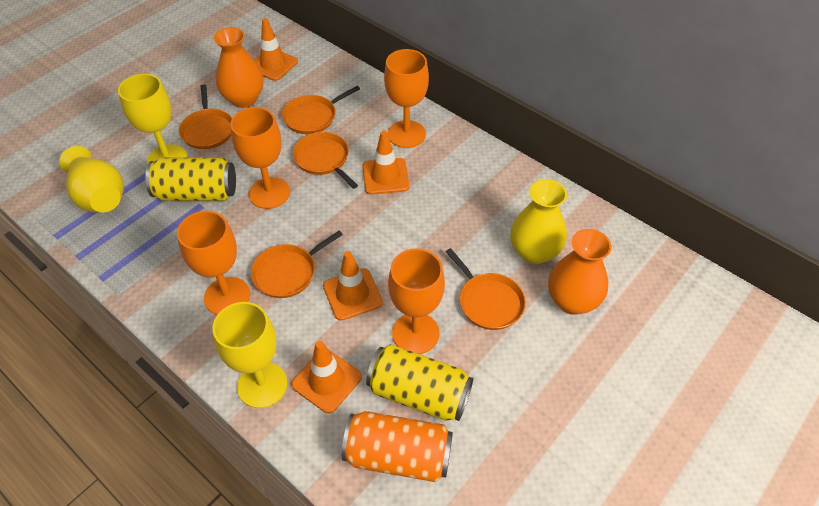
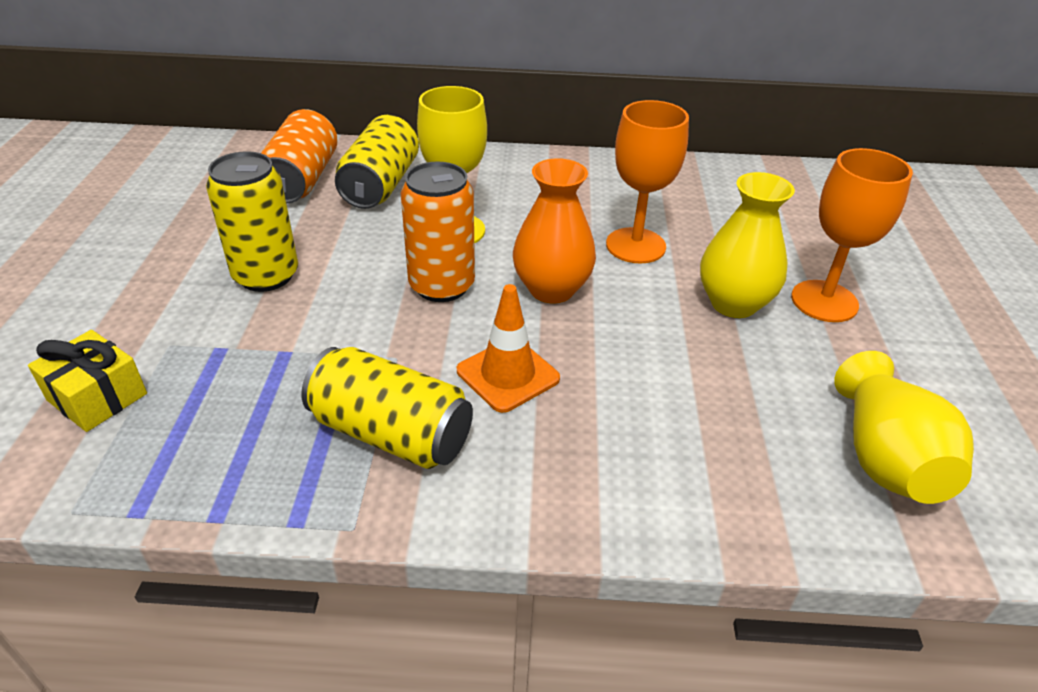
orange can: 1 -> 2
orange goblet: 4 -> 2
orange pan: 5 -> 0
orange traffic cone: 4 -> 1
orange vase: 2 -> 1
yellow can: 2 -> 3
yellow gift: 0 -> 1
yellow goblet: 2 -> 1

